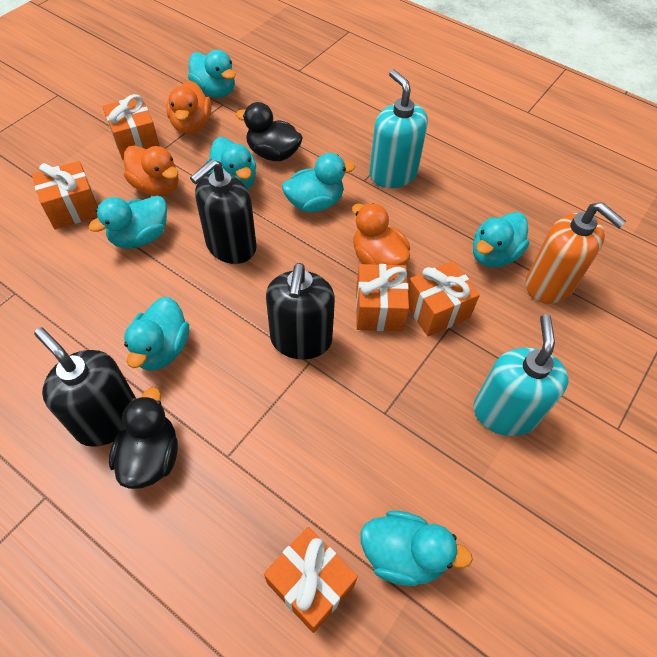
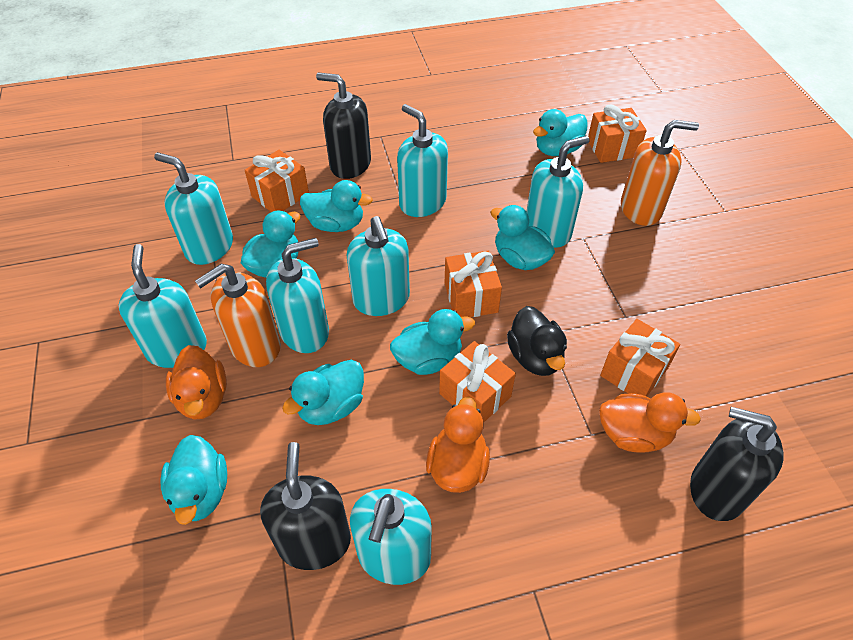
black duck: 2 -> 1
orange soap dispenser: 1 -> 2
turquoise soap dispenser: 2 -> 7

